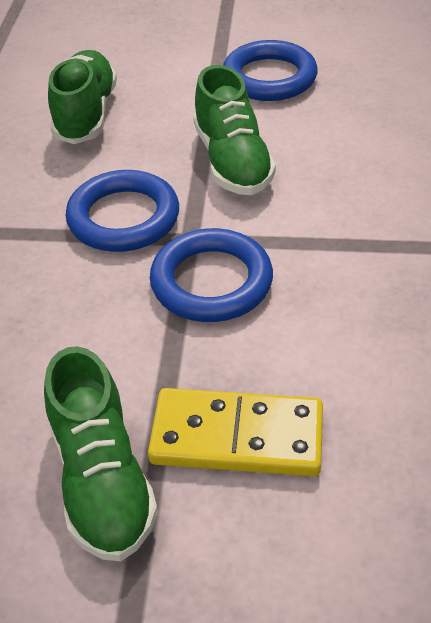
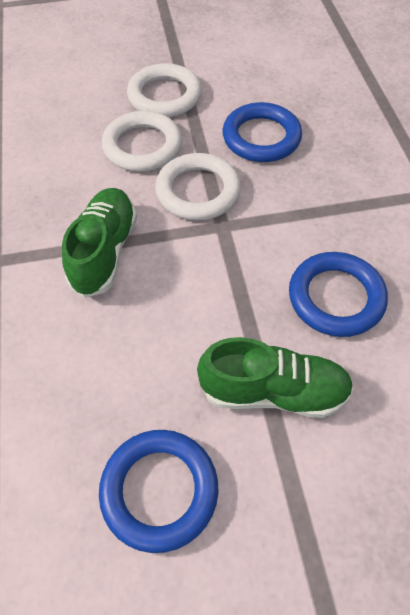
green shoe: 3 -> 2
white ring: 0 -> 3
yellow domino: 1 -> 0

